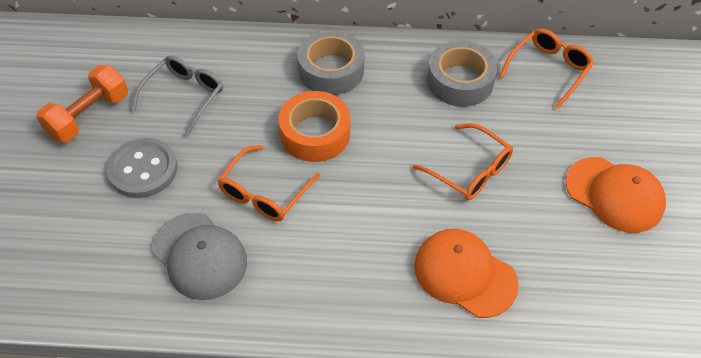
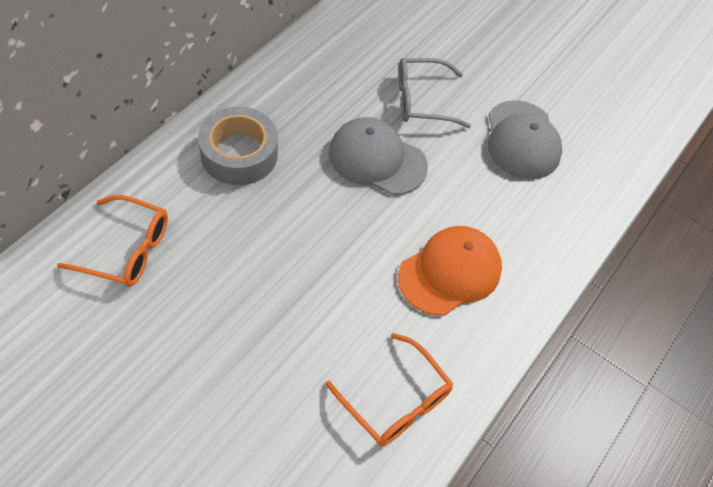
grey button: 1 -> 0
grey cap: 1 -> 2
grey tape: 2 -> 1
orange cap: 2 -> 1
orange dumbbell: 1 -> 0
orange glasses: 3 -> 2
orange tape: 1 -> 0

